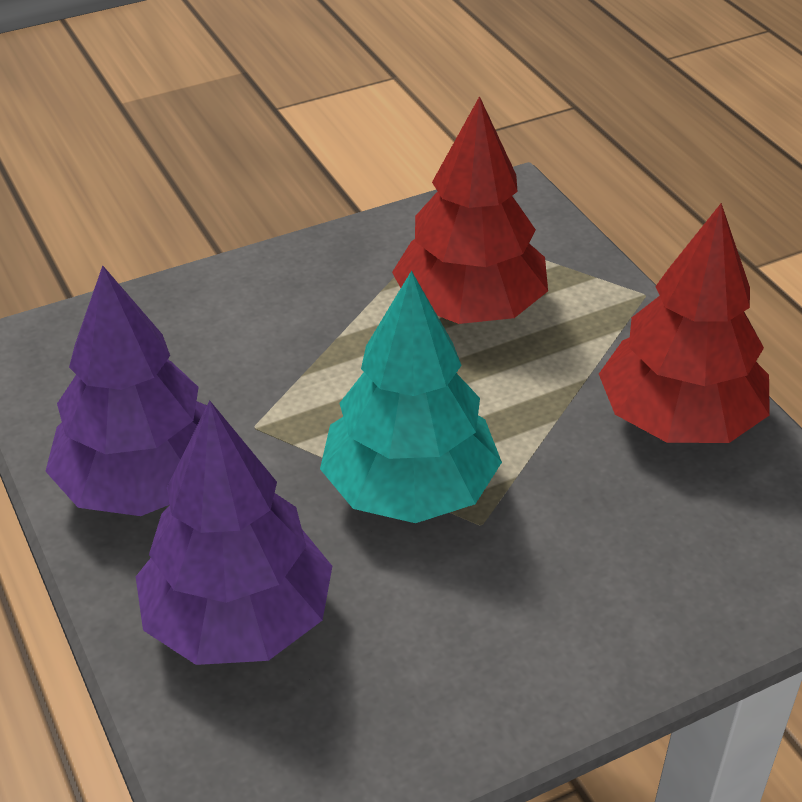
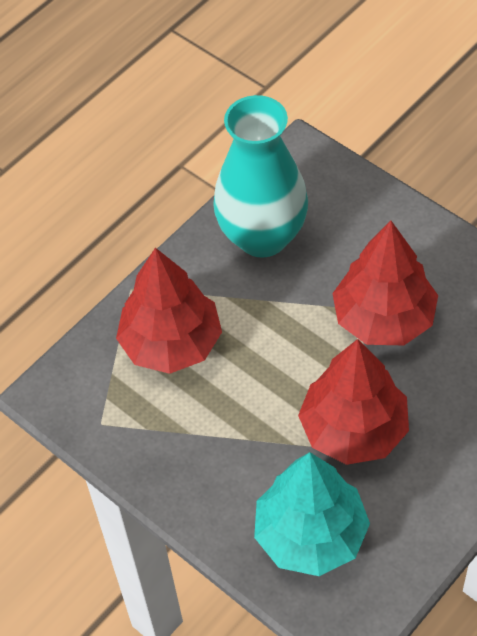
purple tree: 2 -> 0
red tree: 2 -> 3
turquoise vase: 0 -> 1

